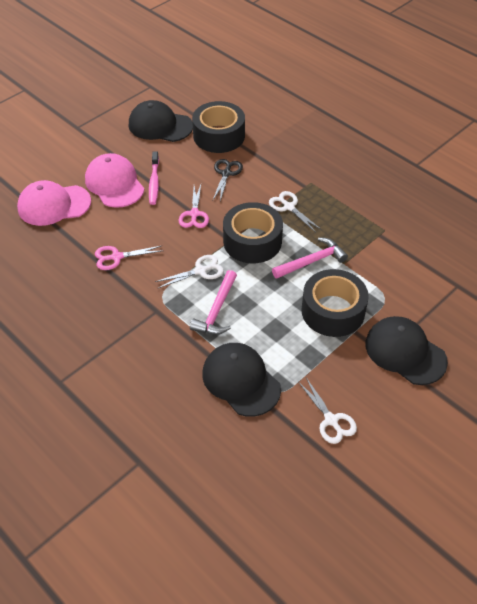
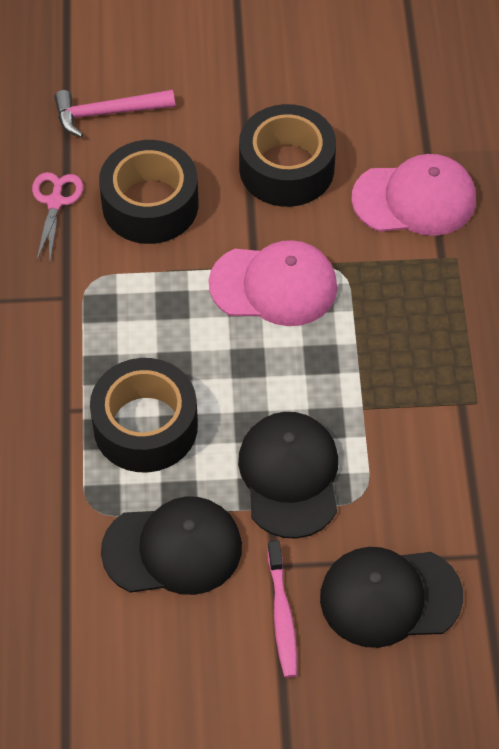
black scissors: 1 -> 0
pink hammer: 2 -> 1
pink scissors: 2 -> 1
white scissors: 3 -> 0

